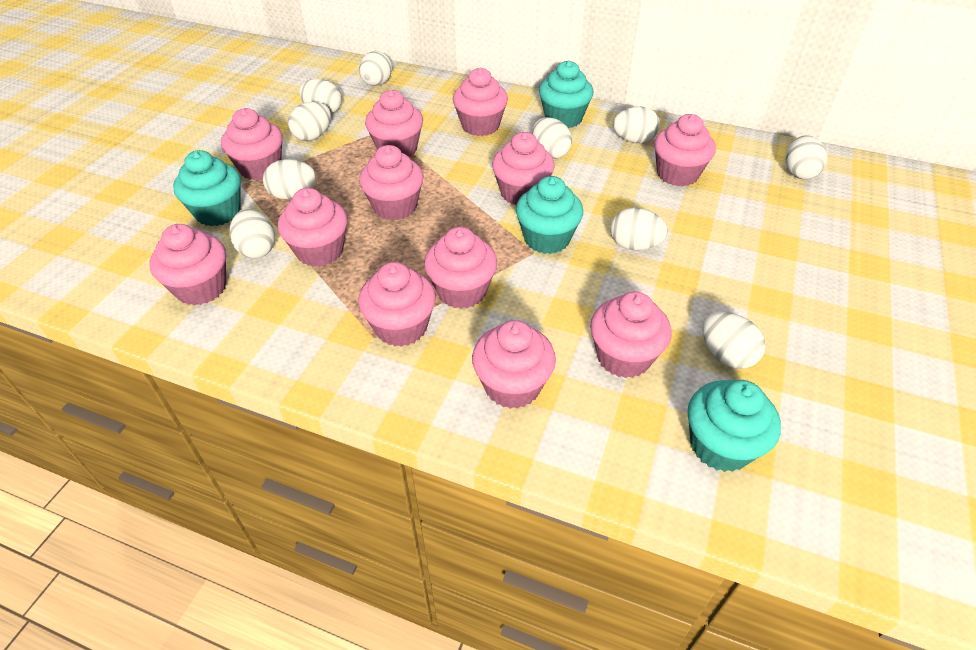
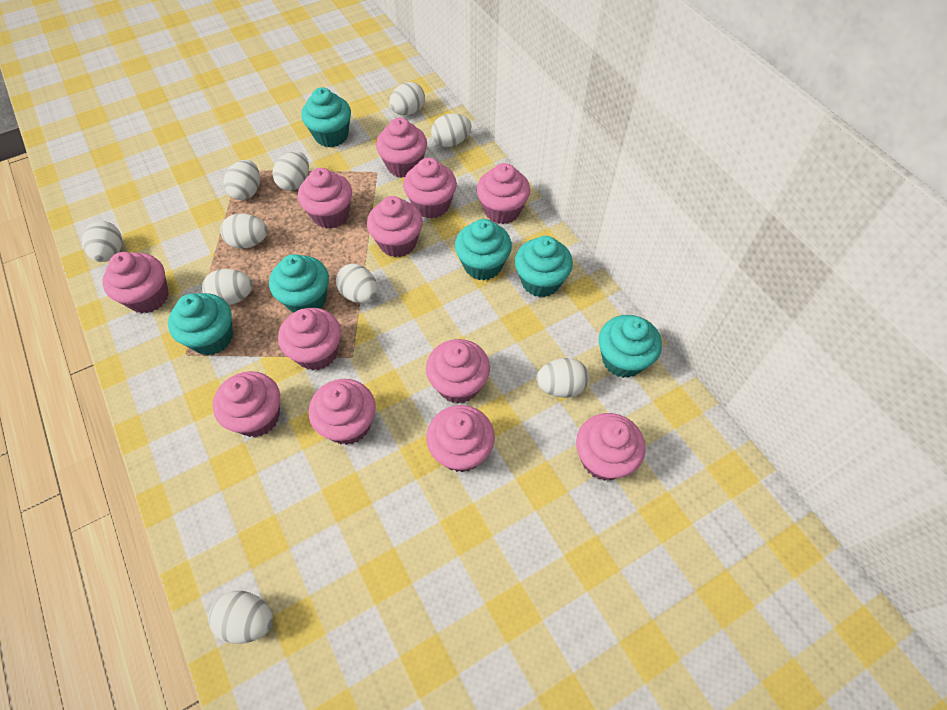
turquoise cupcake: 4 -> 6

